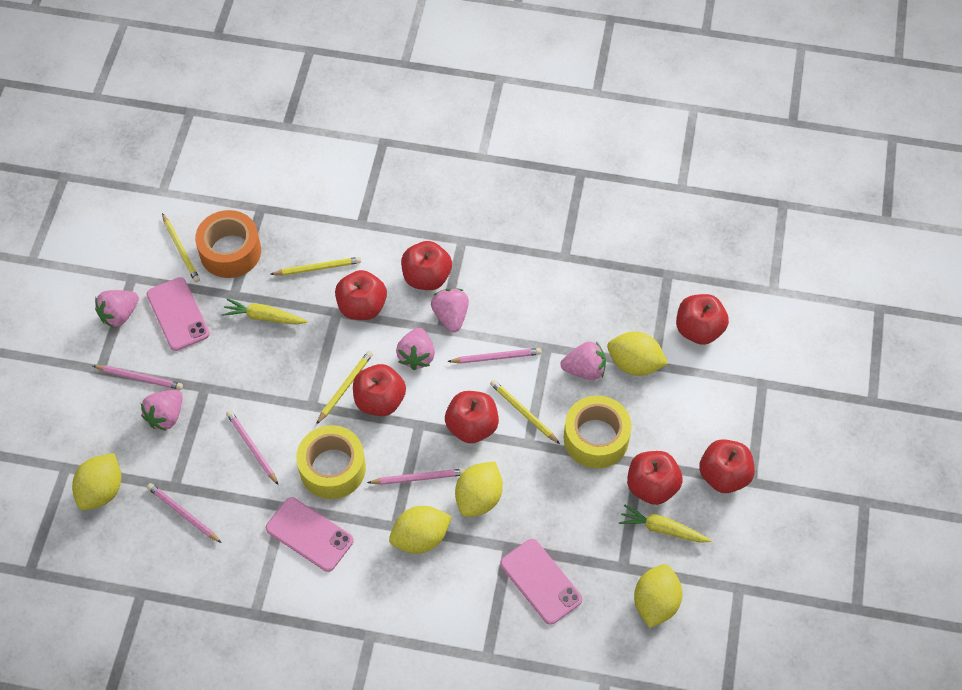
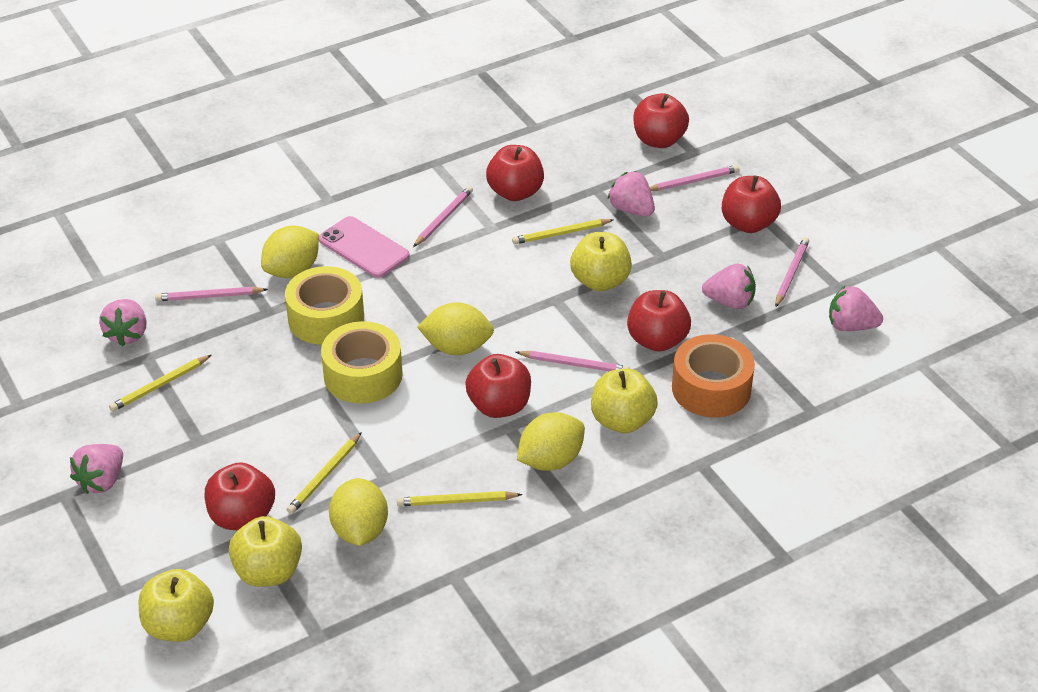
pink phone: 3 -> 1
red apple: 7 -> 6
yellow apple: 0 -> 4
yellow carrot: 2 -> 0
yellow lemon: 5 -> 4

